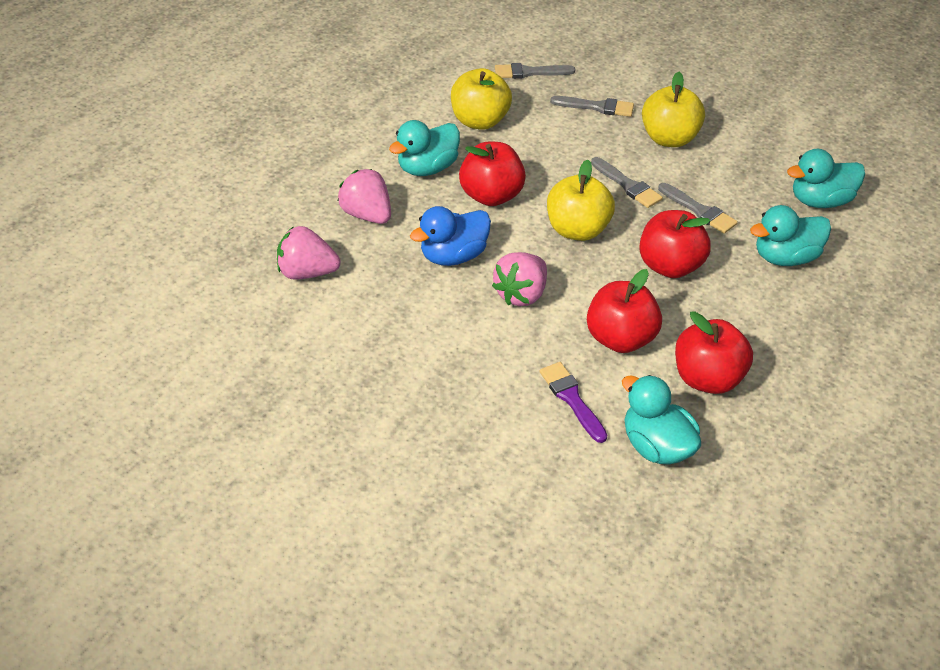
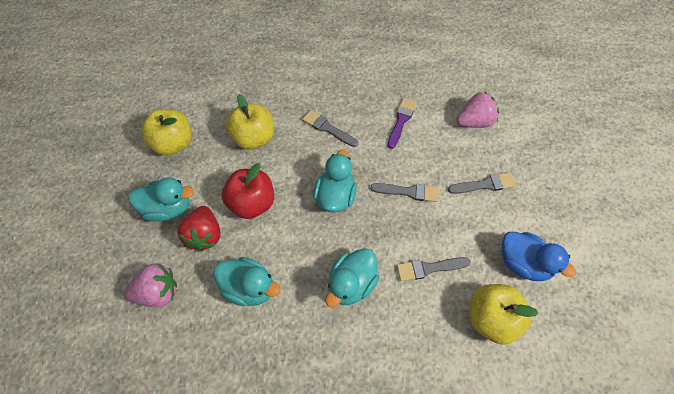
pink strawberry: 3 -> 2
red apple: 4 -> 1
red strawberry: 0 -> 1

